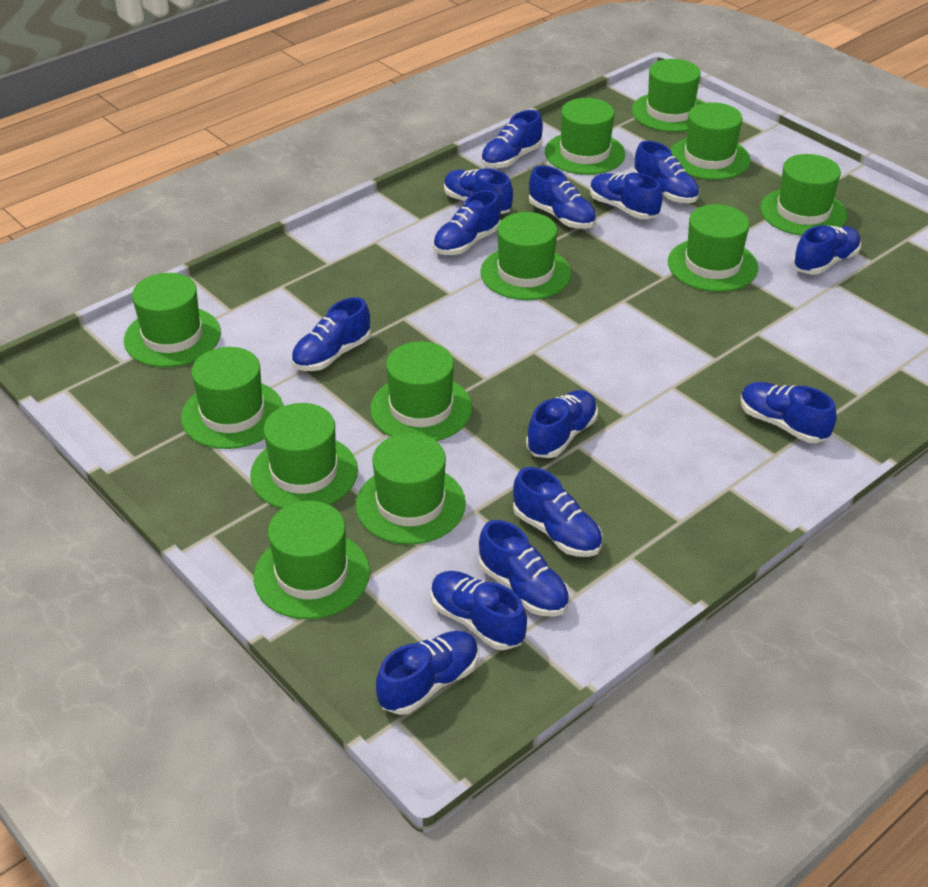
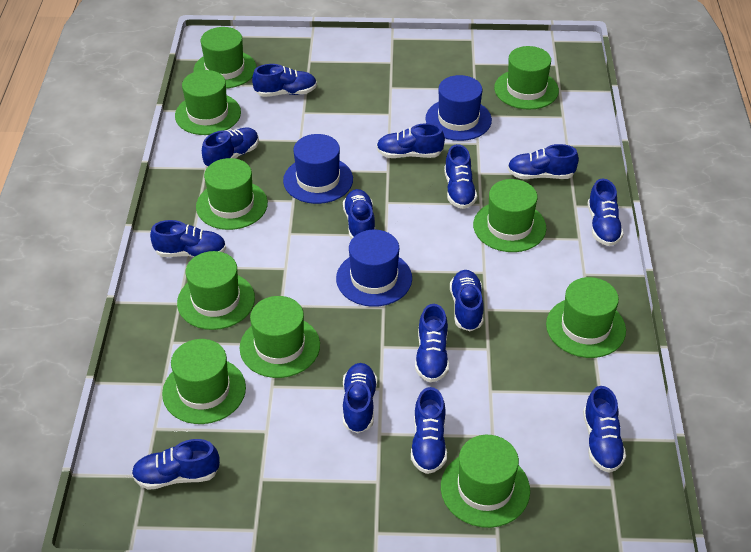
blue hat: 0 -> 3
green hat: 12 -> 10

